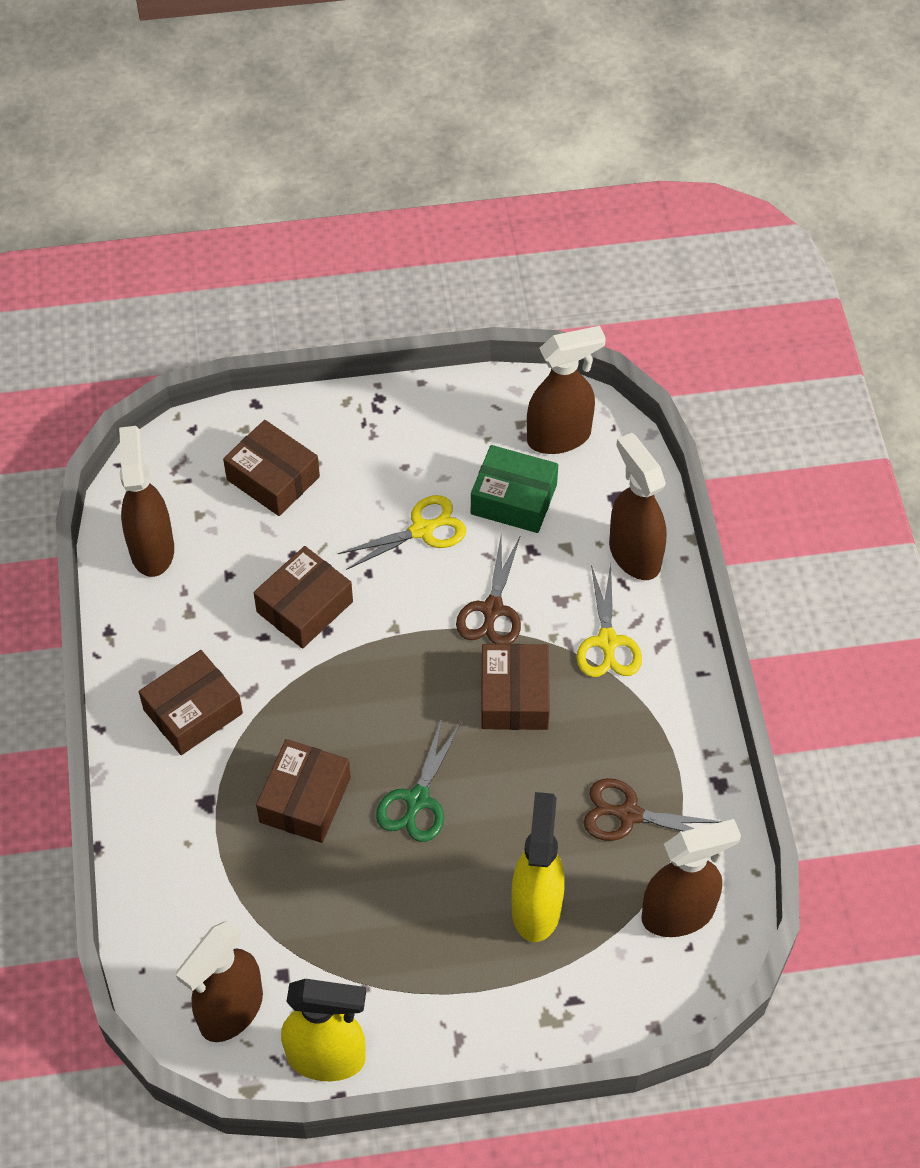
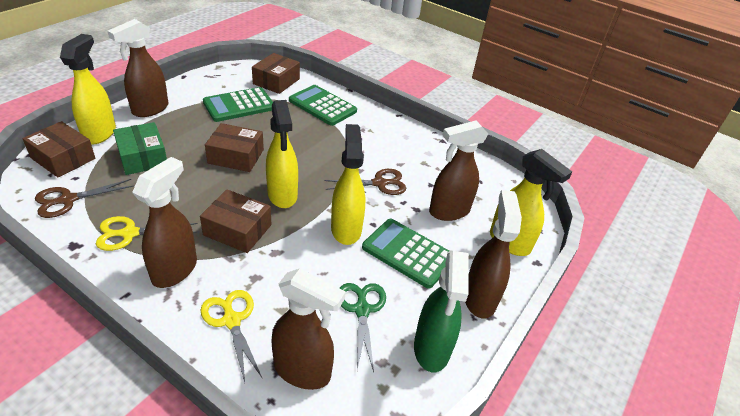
brown box: 5 -> 4
green calculator: 0 -> 3
green spray bottle: 0 -> 1
yellow spray bottle: 2 -> 4

